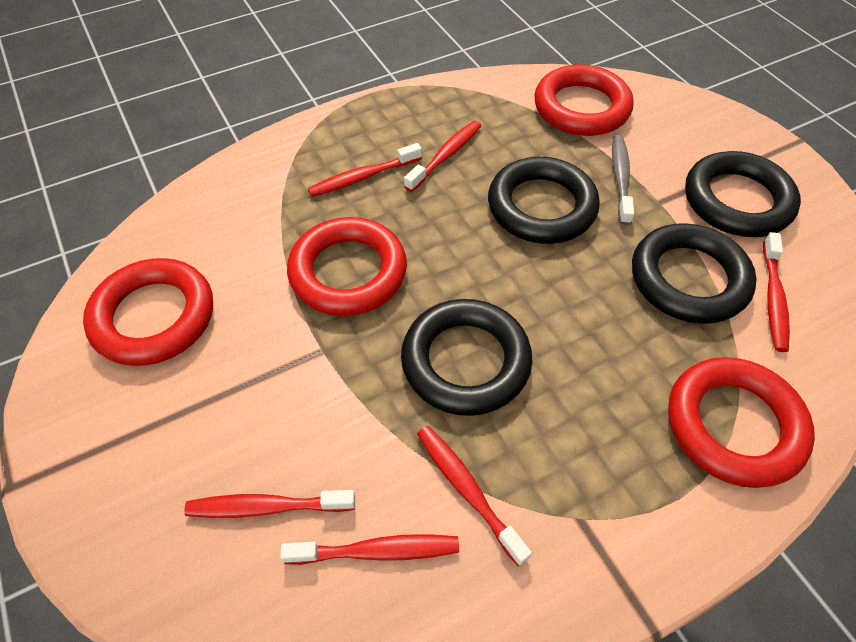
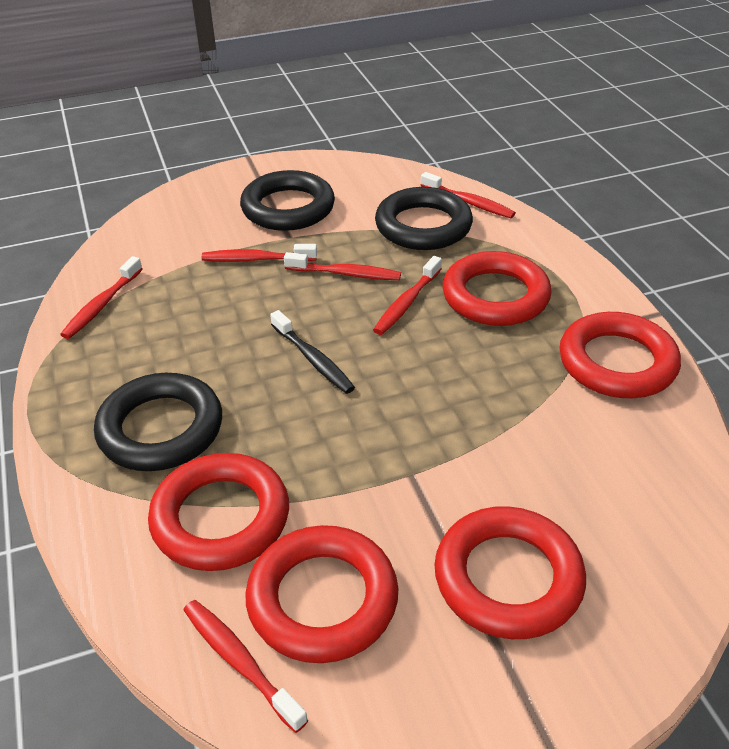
black ring: 4 -> 3
black toothbrush: 0 -> 1
grey toothbrush: 1 -> 0
red ring: 4 -> 5

